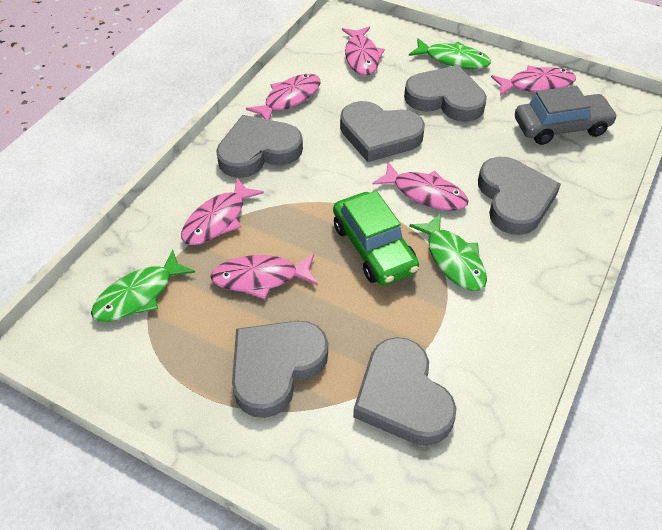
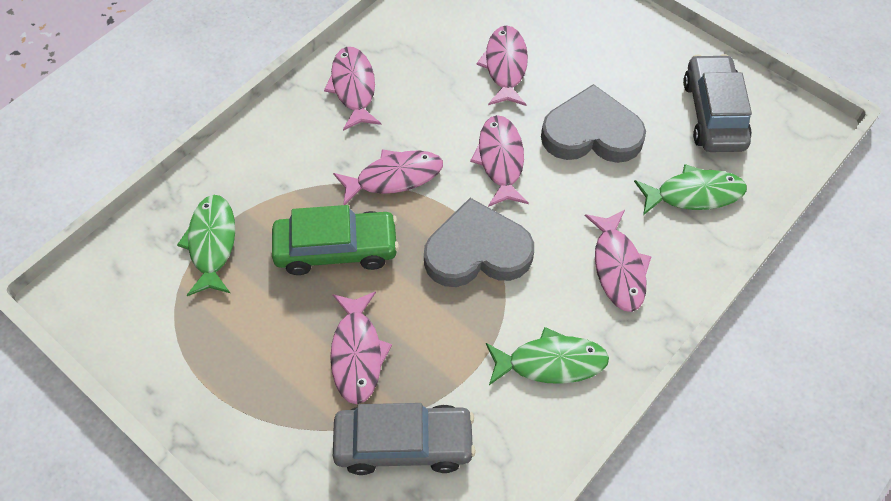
grey car: 1 -> 2
grey heart: 6 -> 2

